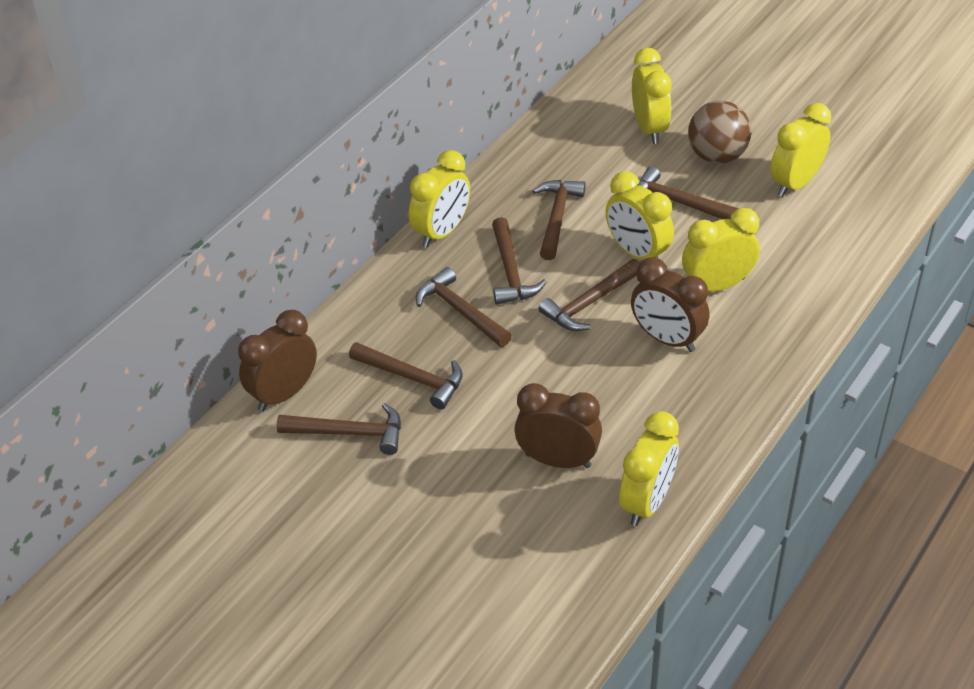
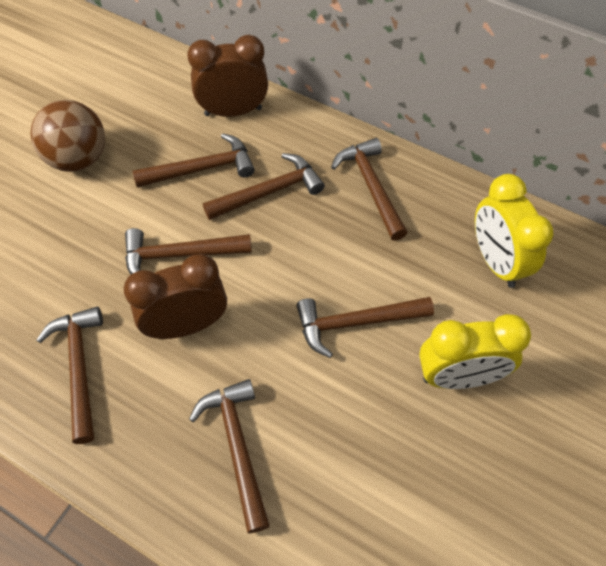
brown clock: 3 -> 2
yellow clock: 6 -> 2

